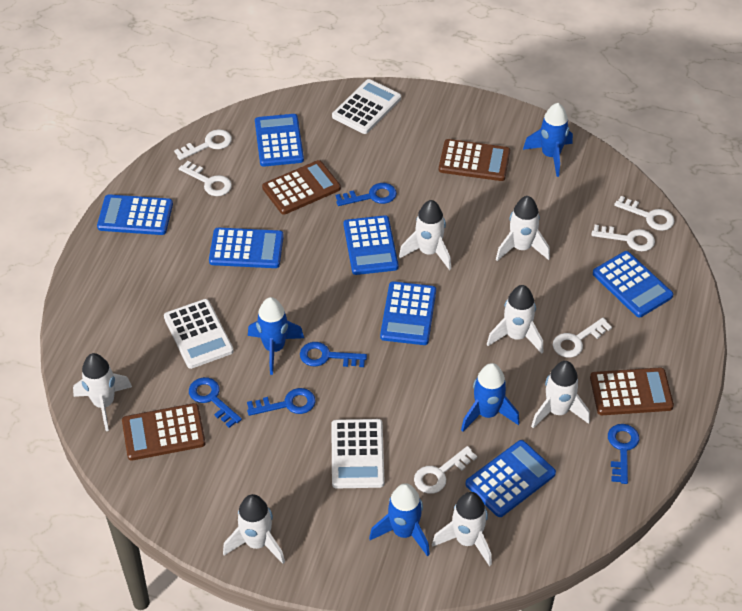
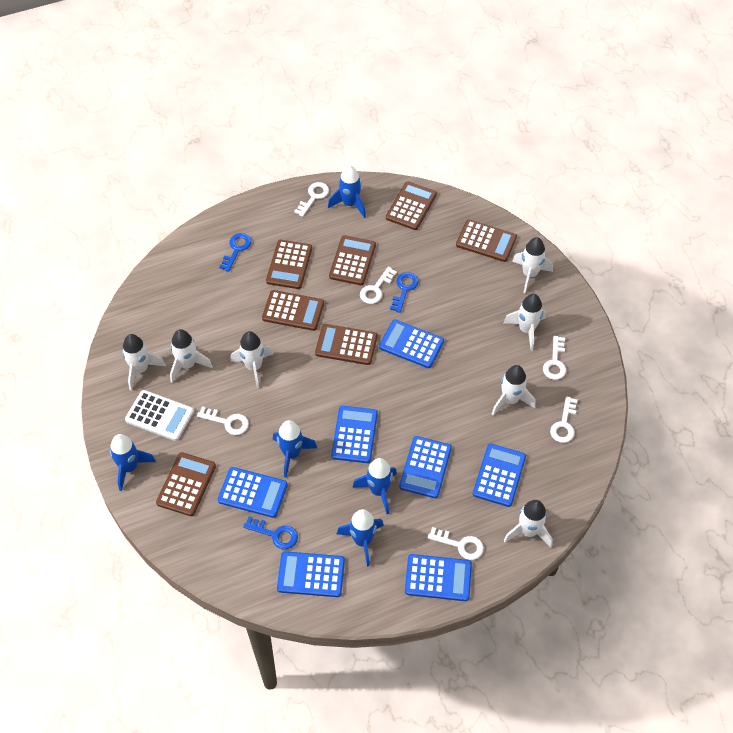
blue key: 5 -> 3
blue rocket: 4 -> 5
brown calculator: 4 -> 7
white calculator: 3 -> 1

